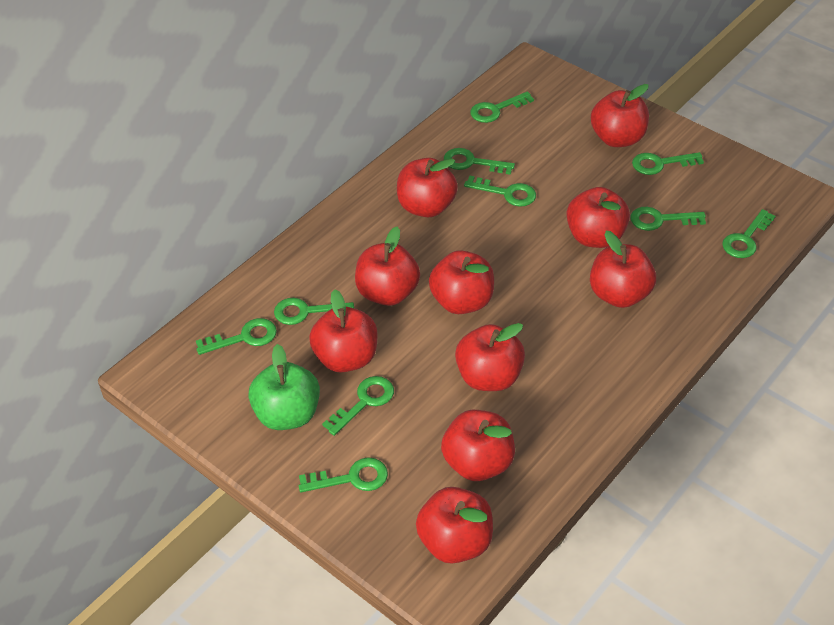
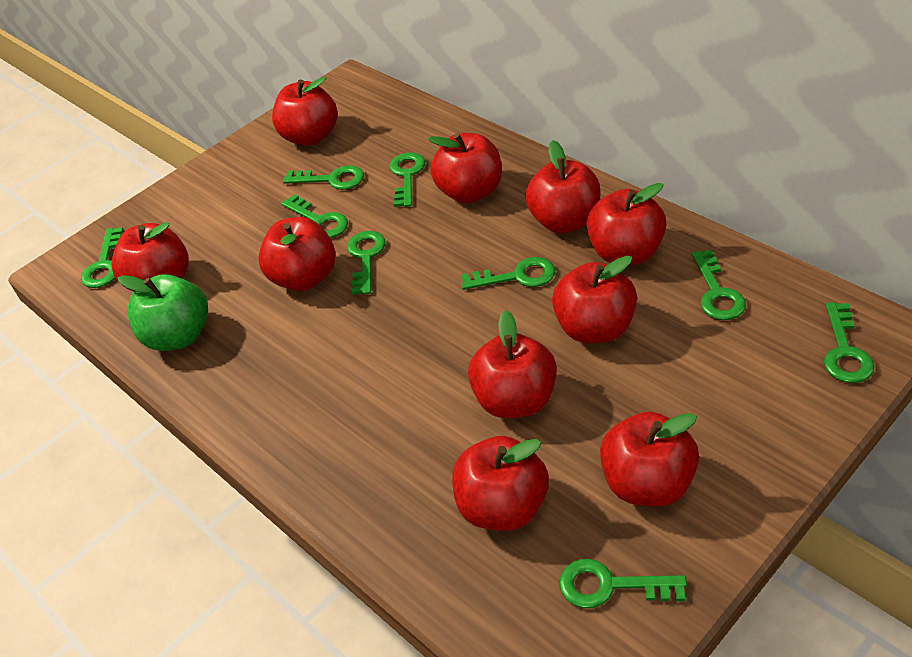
green key: 10 -> 9

